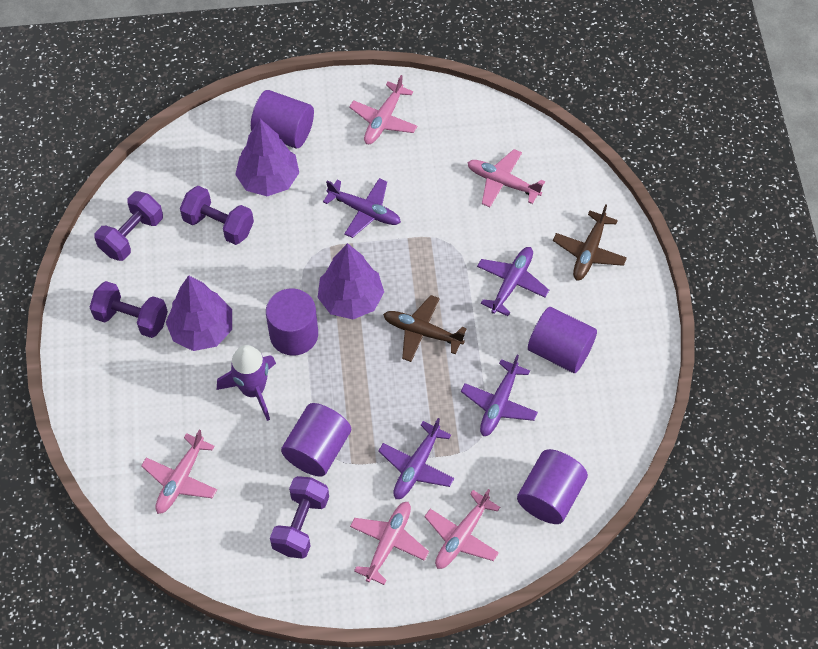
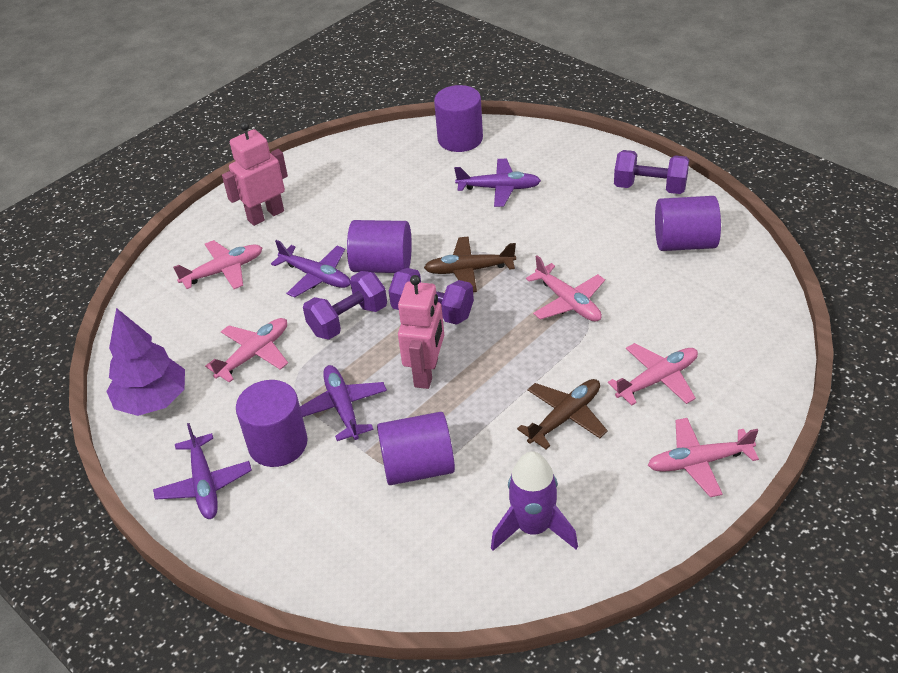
pink robot: 0 -> 2
purple dumbbell: 4 -> 3
purple tree: 3 -> 1

